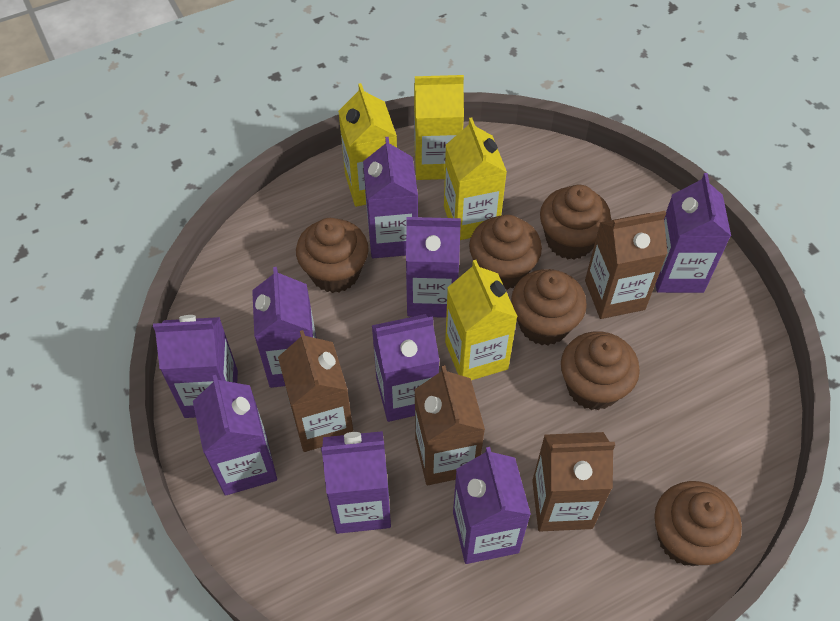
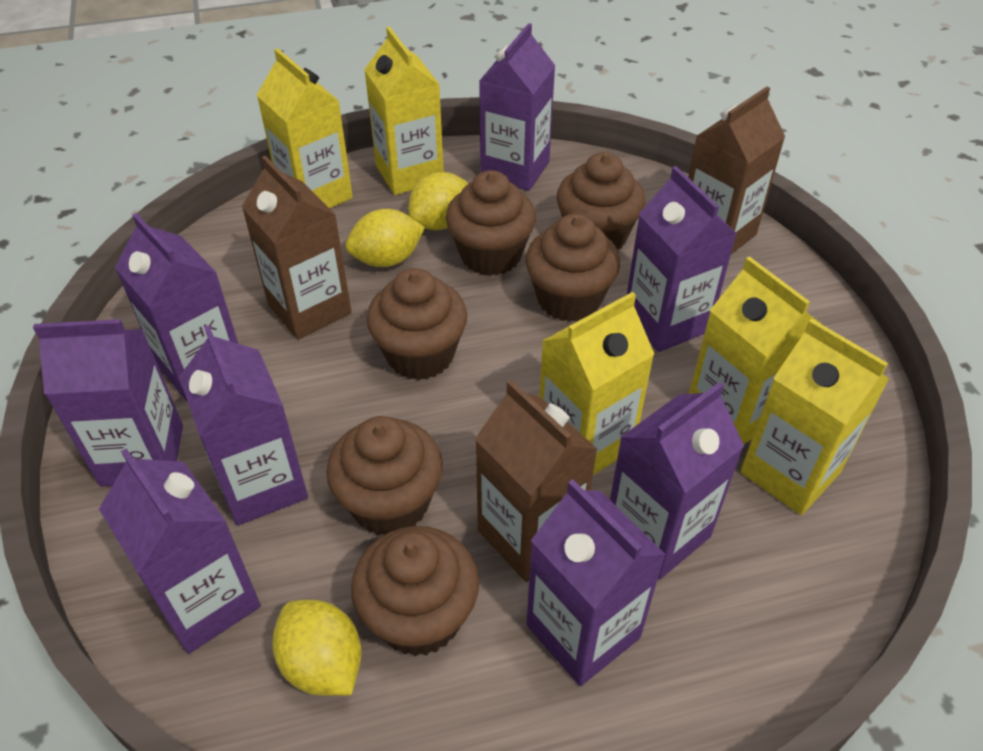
brown carton: 4 -> 3
purple carton: 9 -> 8
yellow carton: 4 -> 5
yellow lemon: 0 -> 3

